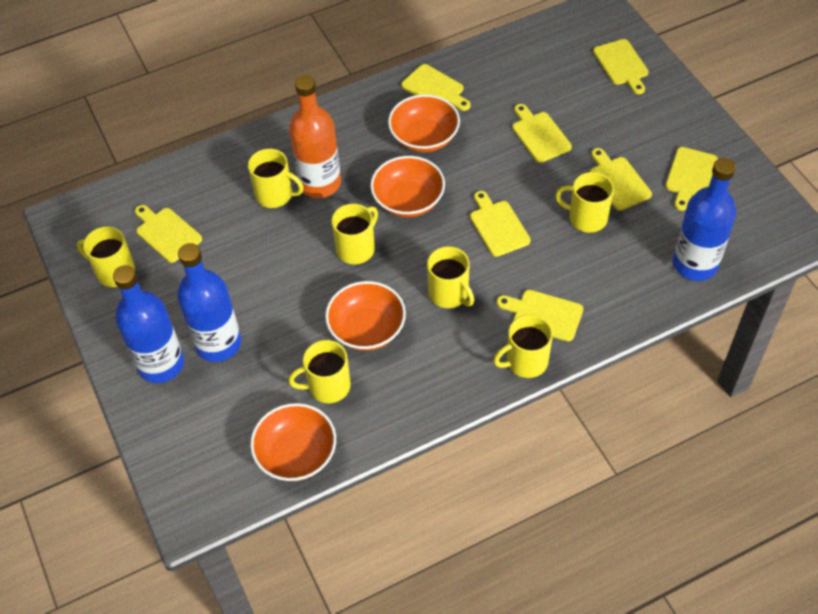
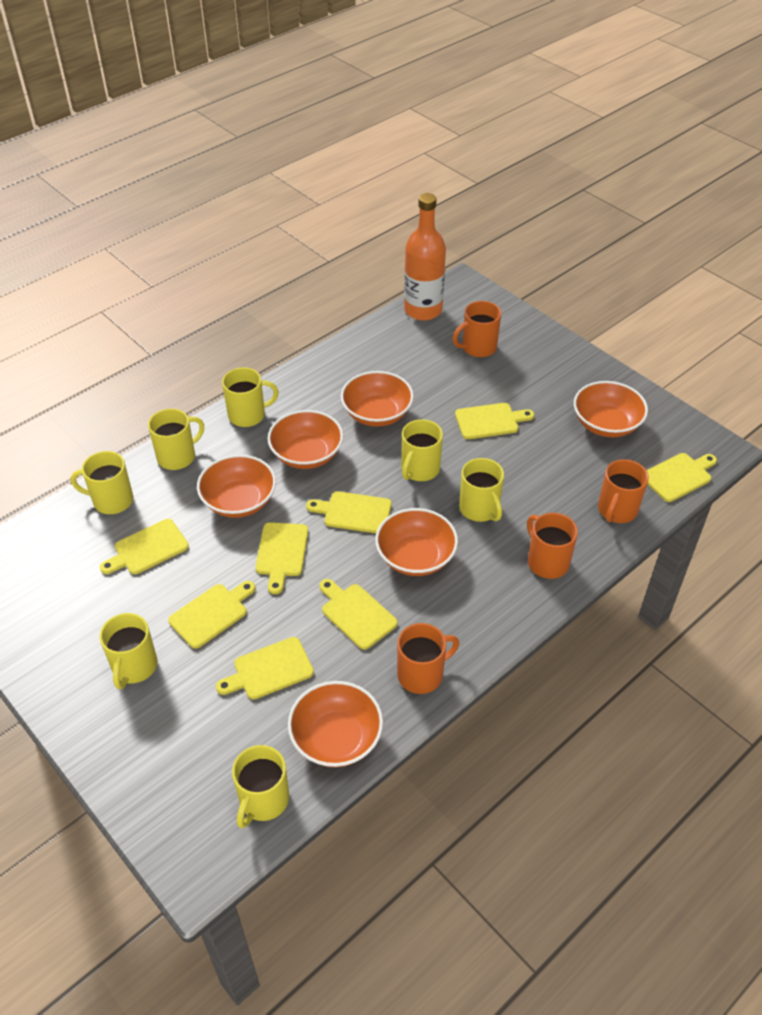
blue bottle: 3 -> 0
orange bowl: 4 -> 6
orange mug: 0 -> 4

